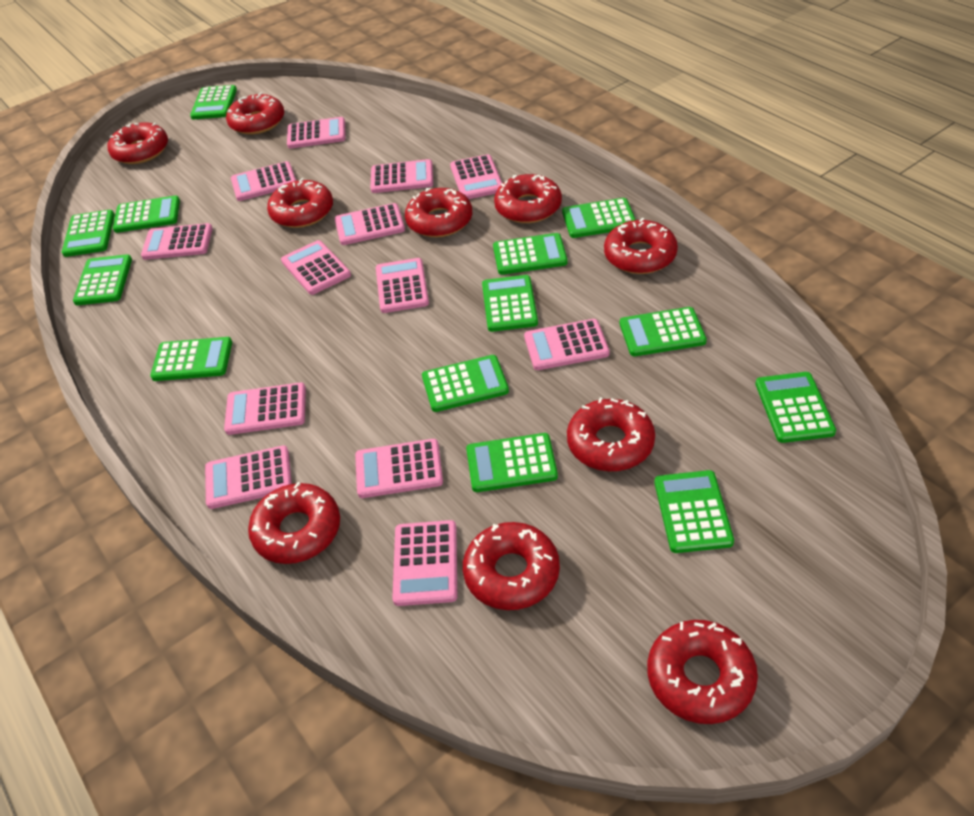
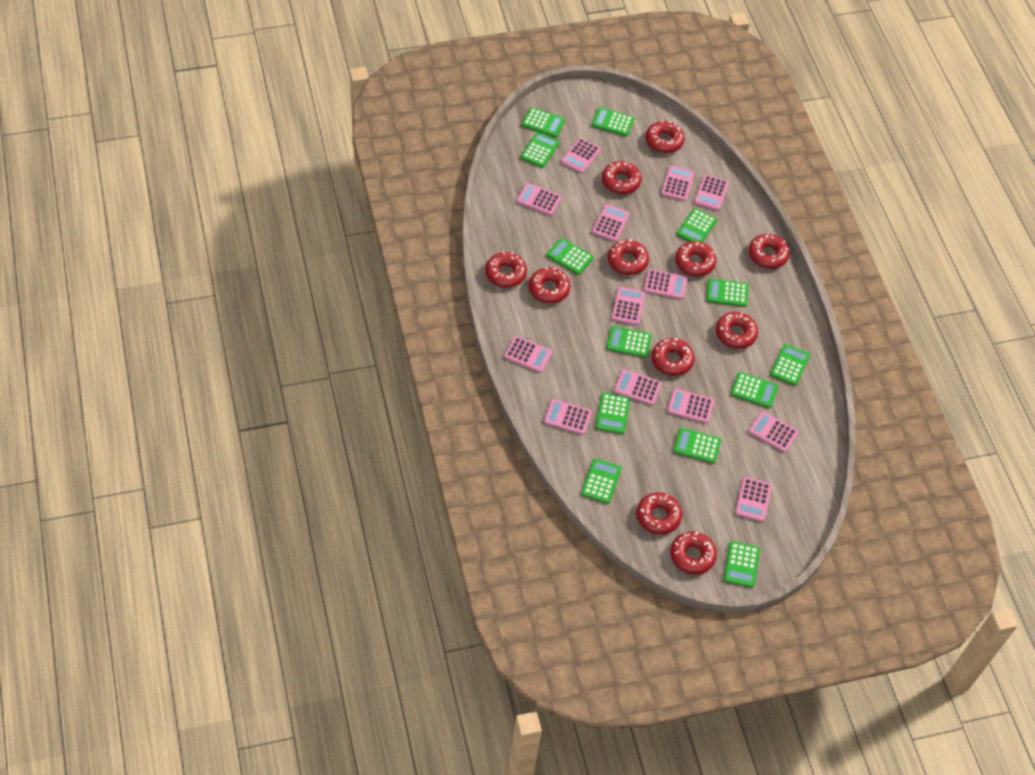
red donut: 10 -> 11

